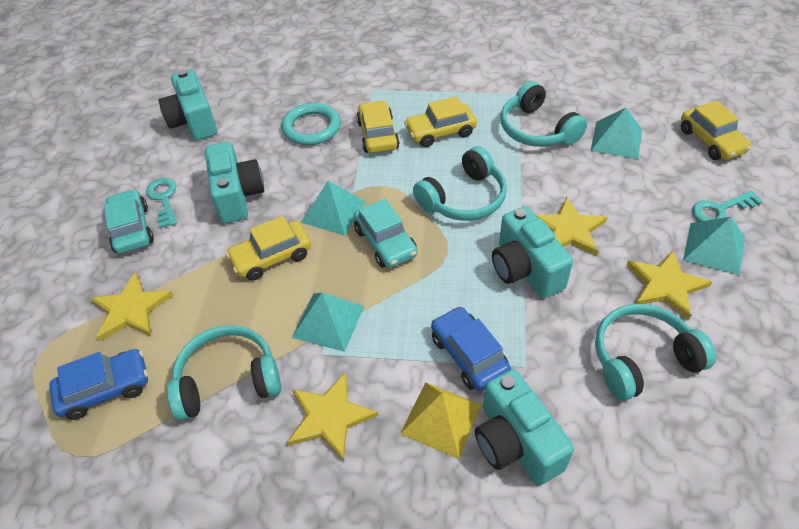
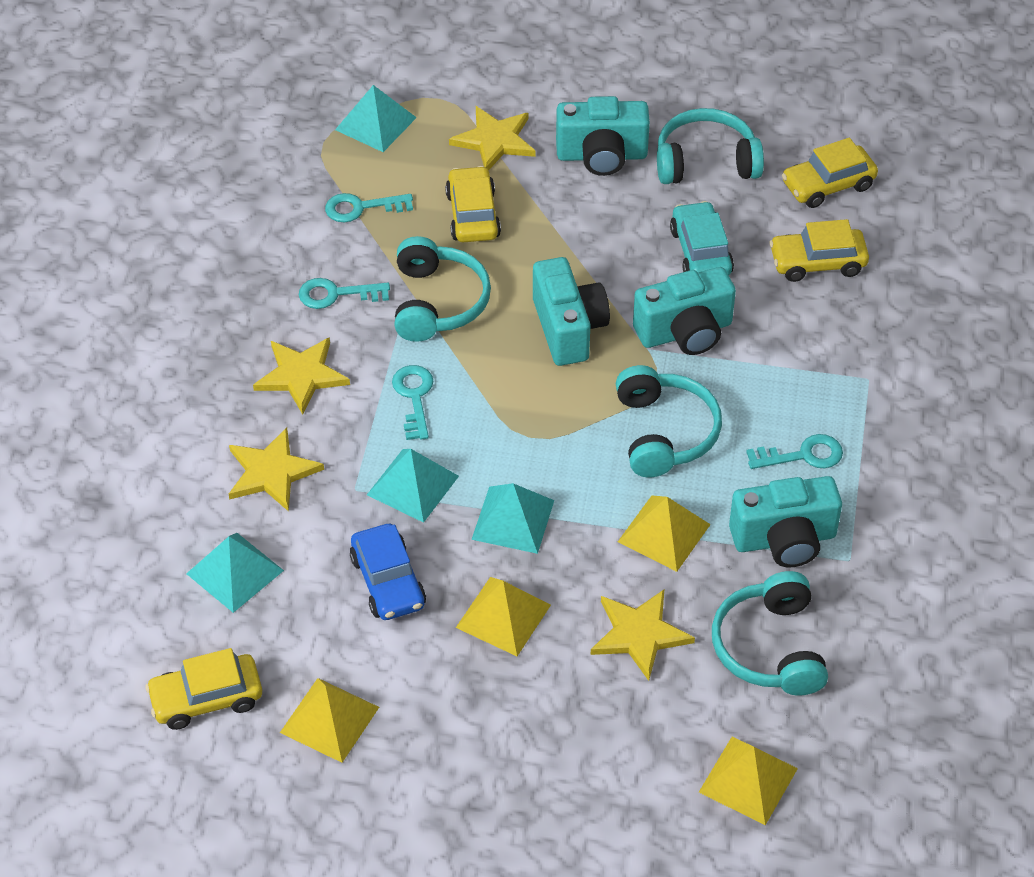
blue car: 2 -> 1
turquoise car: 2 -> 1
turquoise key: 2 -> 4
turquoise ring: 1 -> 0
yellow pyramid: 1 -> 4

